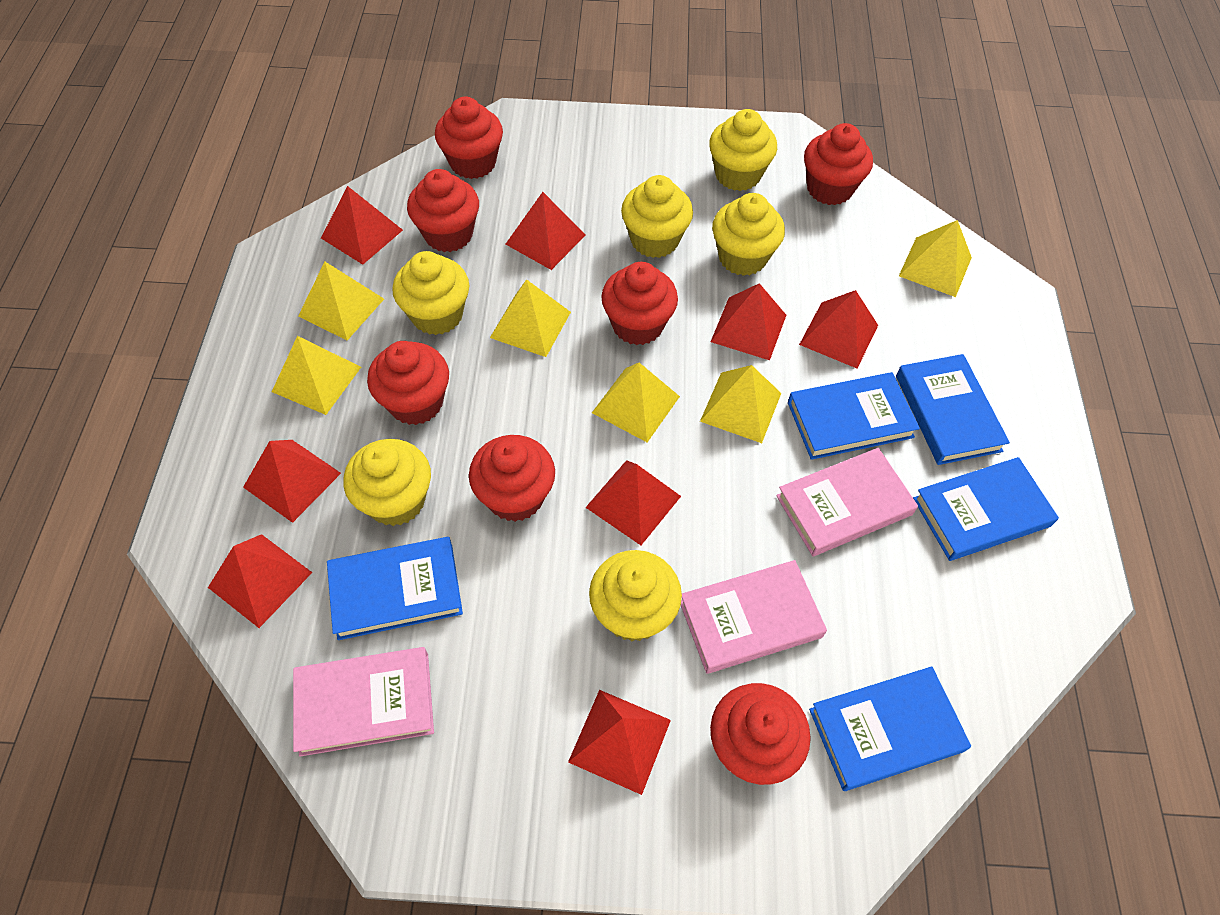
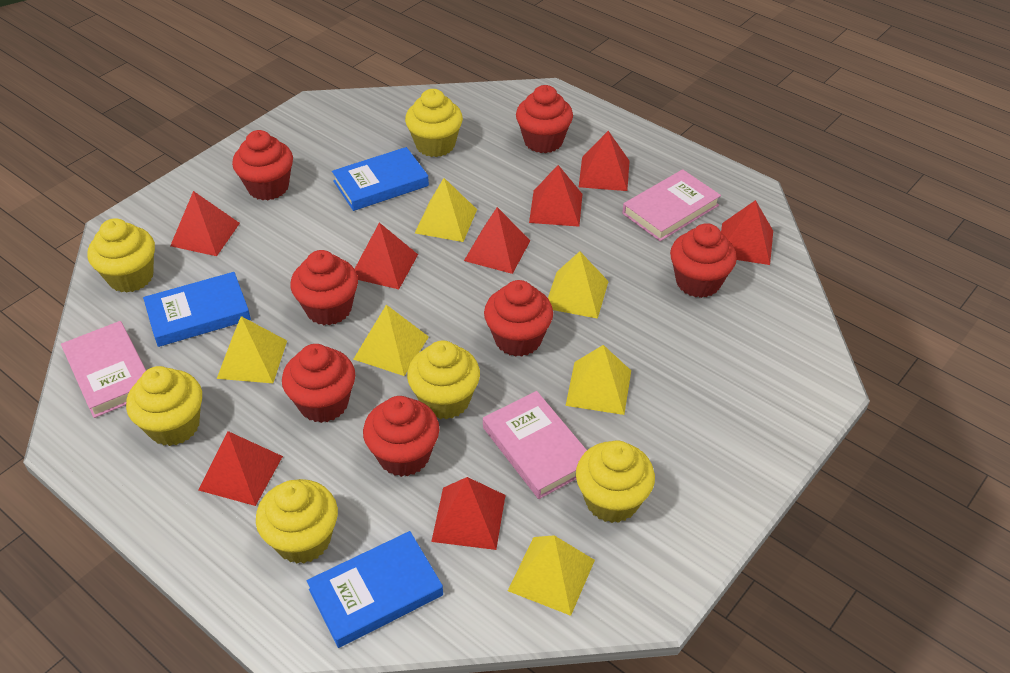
blue book: 5 -> 3

